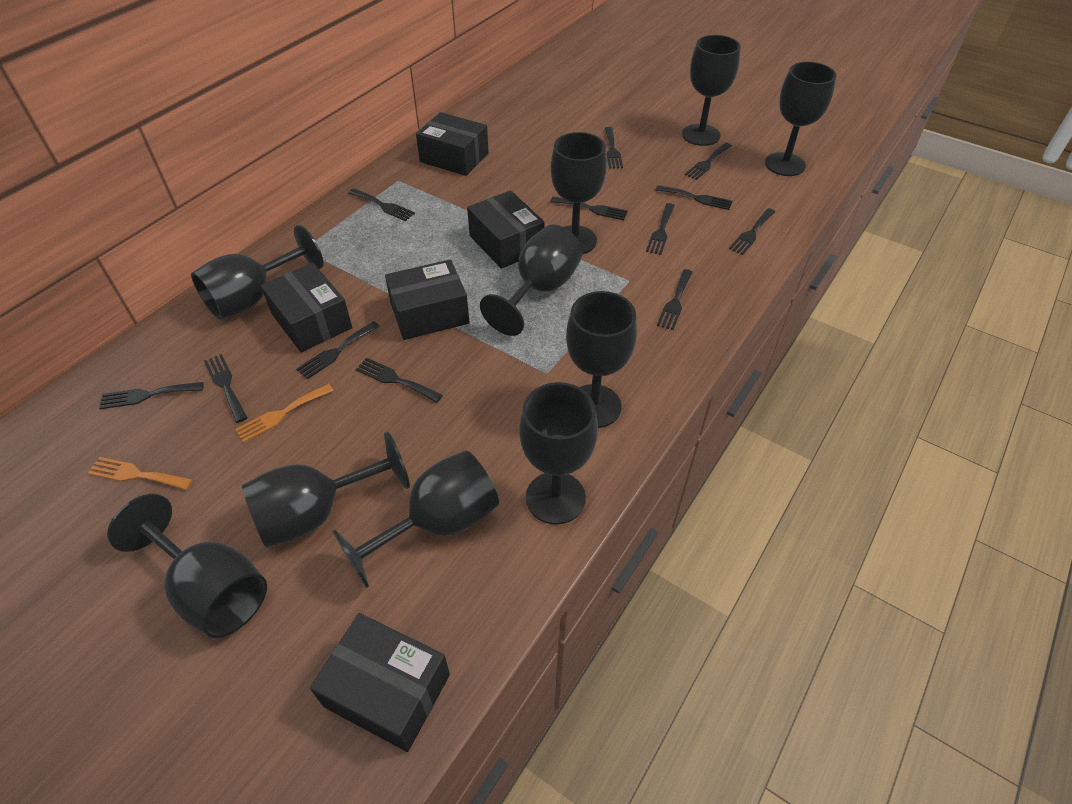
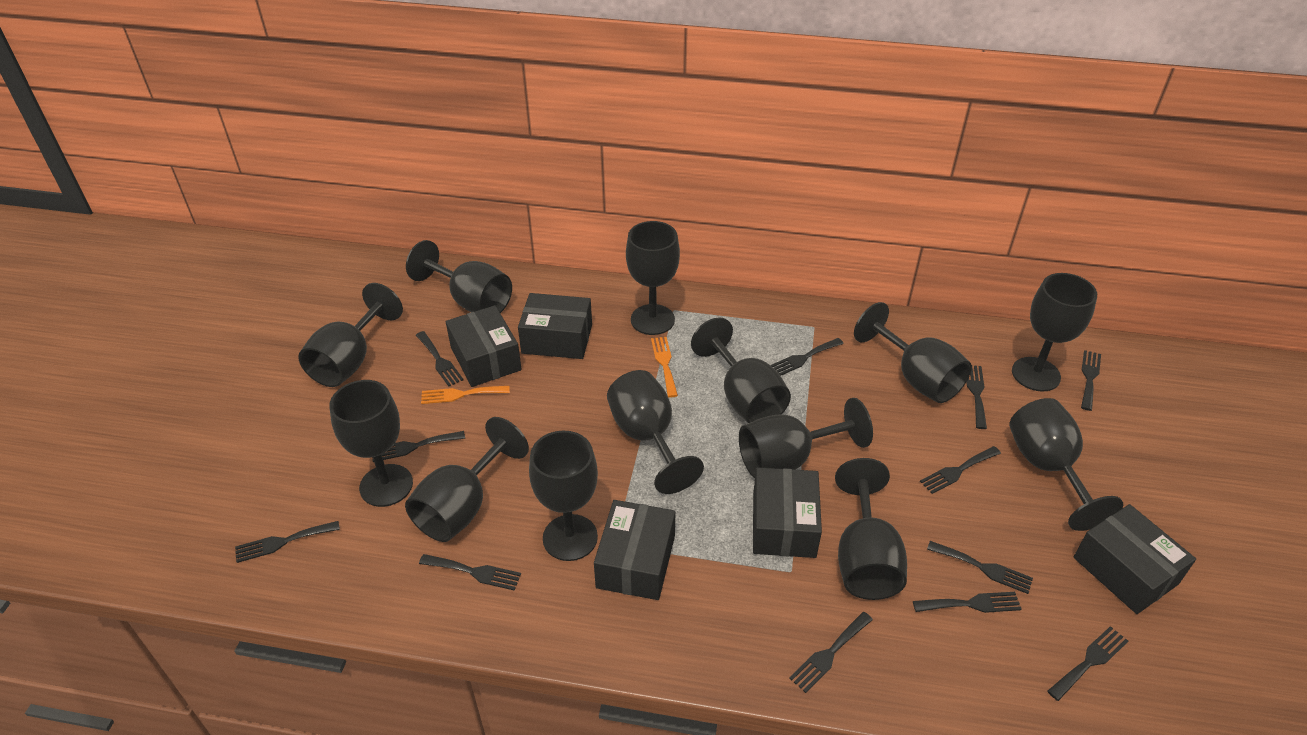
black goblet: 10 -> 13

